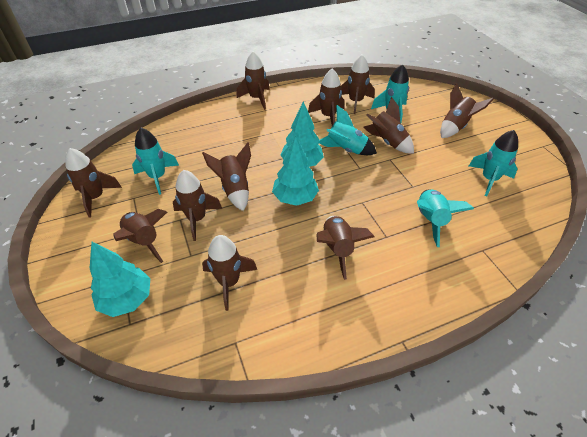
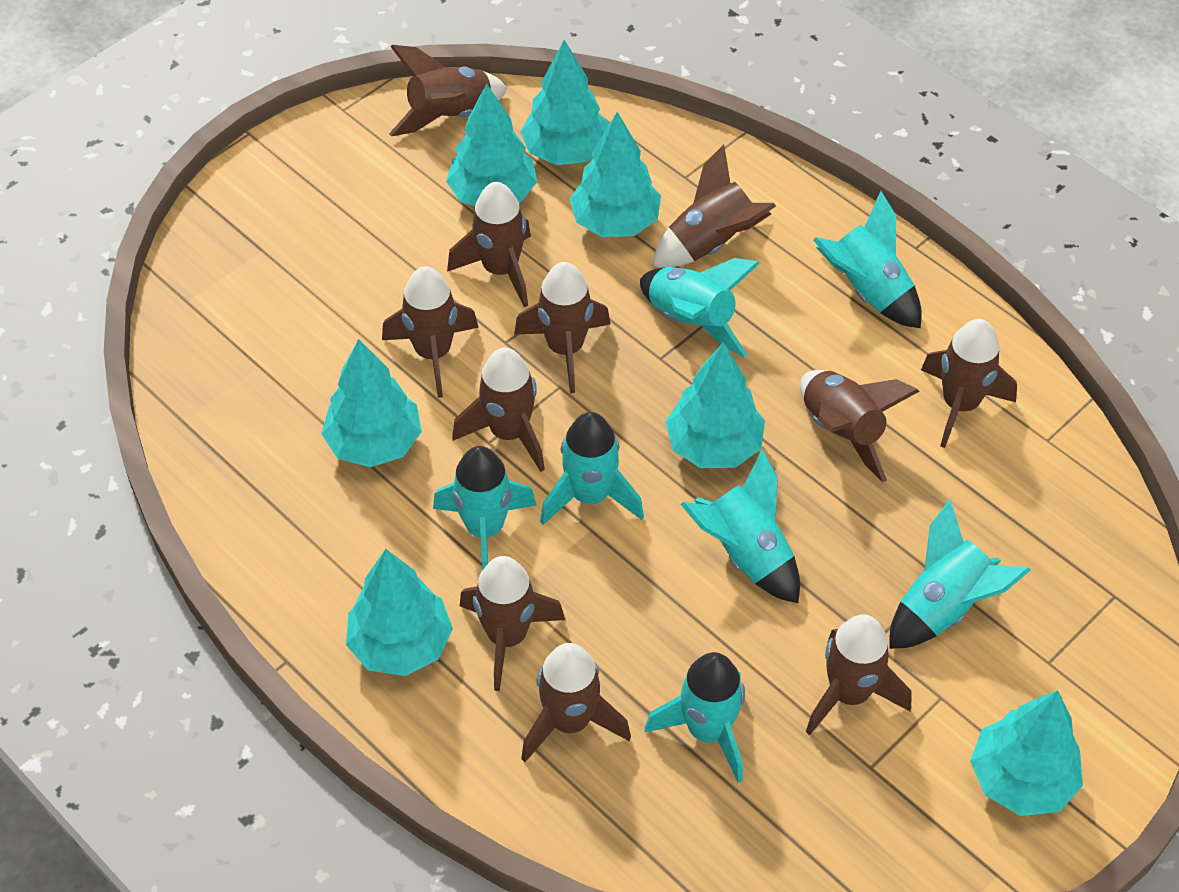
turquoise rocket: 5 -> 7
turquoise tree: 3 -> 7

